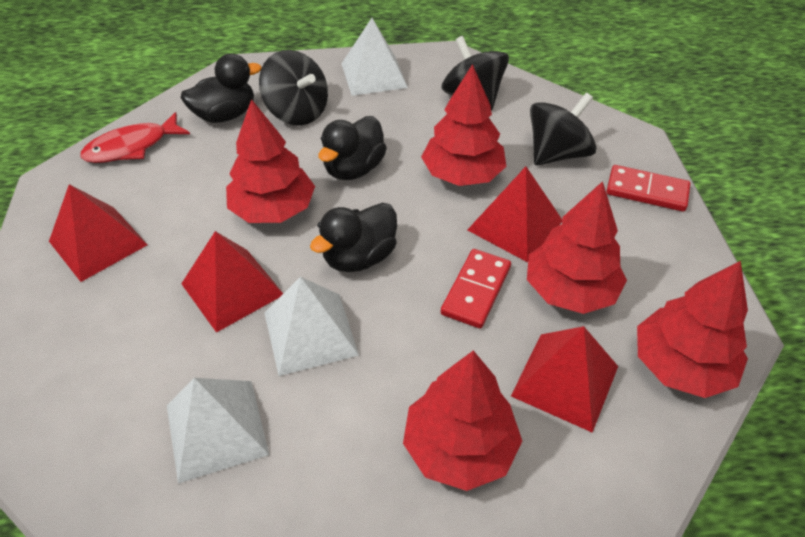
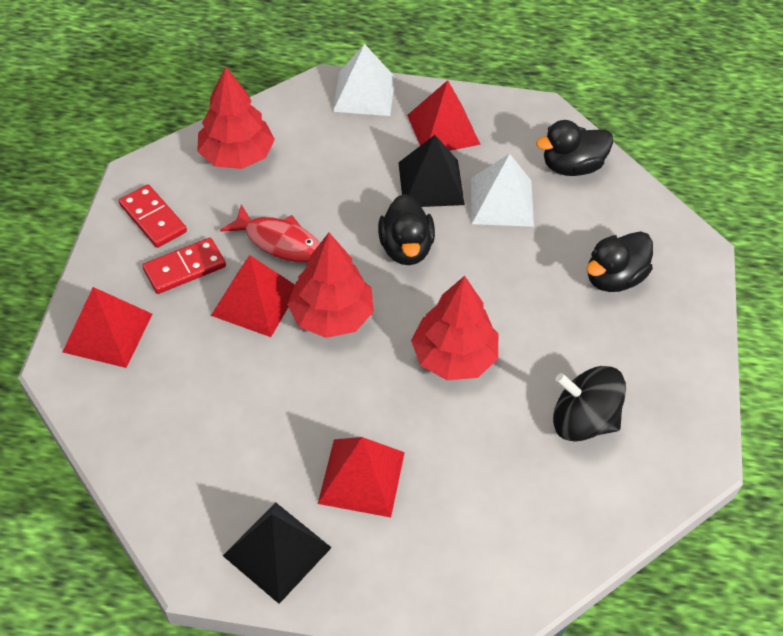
black pyramid: 0 -> 2
black spinning top: 3 -> 1
red tree: 5 -> 3
white pyramid: 3 -> 2

